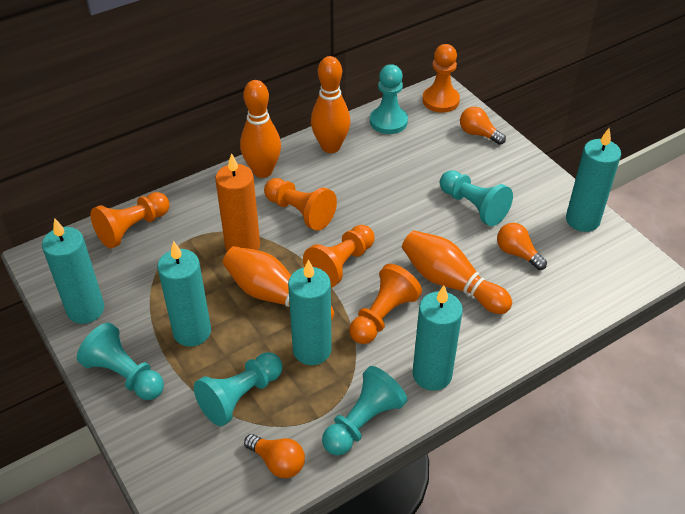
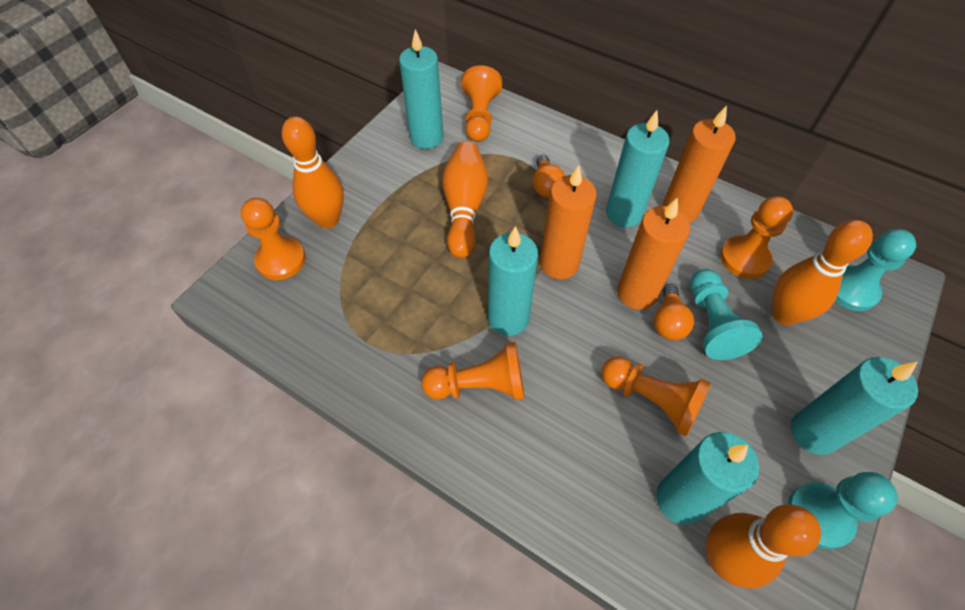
orange candle: 1 -> 3
orange light bulb: 3 -> 2
turquoise pawn: 5 -> 3

